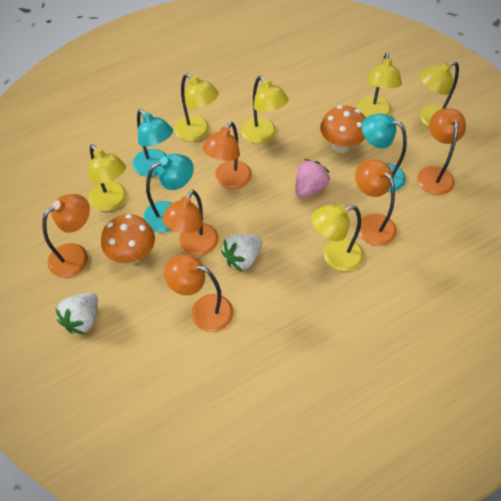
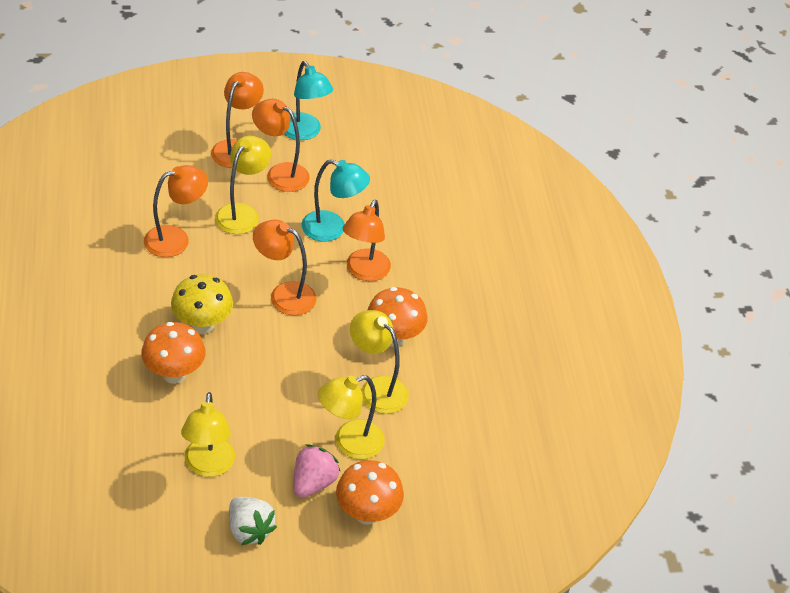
orange lamp: 6 -> 5
orange mushroom: 2 -> 3
turquoise lamp: 3 -> 2
white strawberry: 2 -> 1
yellow lamp: 6 -> 4
yellow mushroom: 0 -> 1

